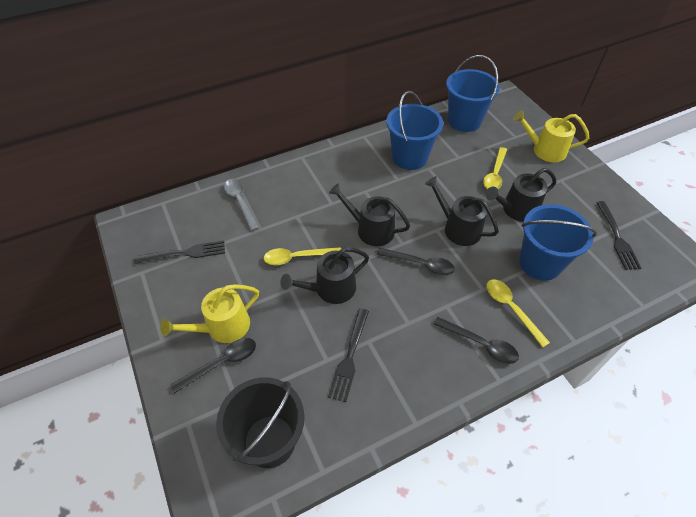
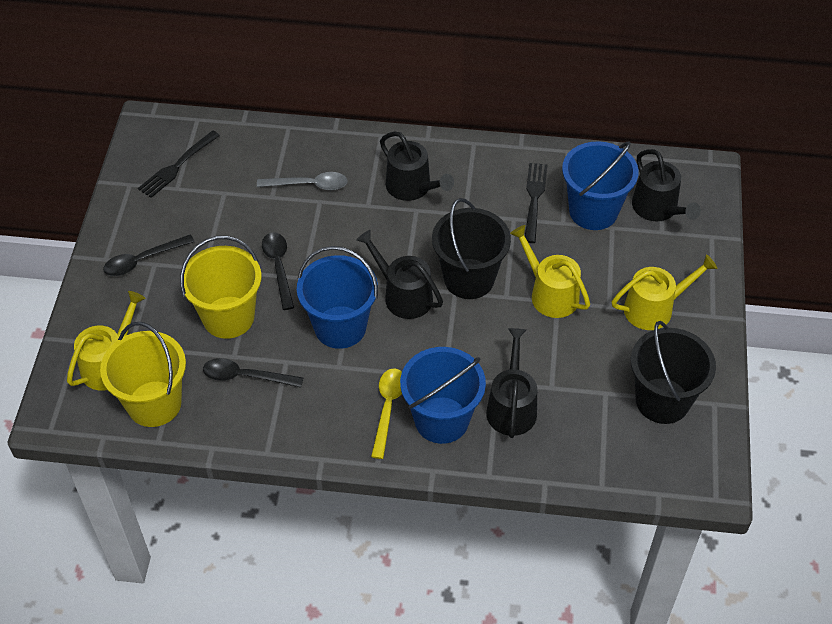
black bucket: 1 -> 2
black fork: 3 -> 2
yellow bucket: 0 -> 2
yellow spoon: 3 -> 1
yellow watering can: 2 -> 3

